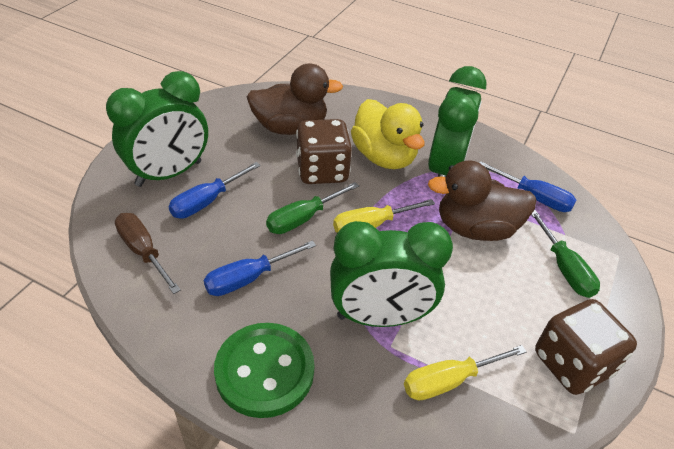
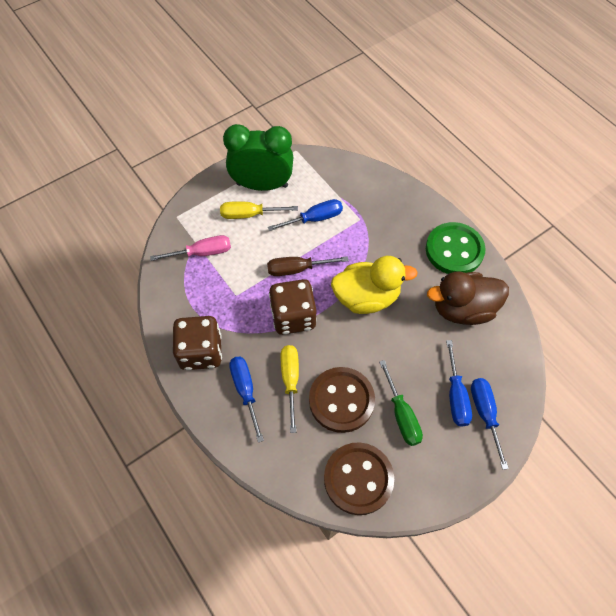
blue screwdriver: 3 -> 4
brown button: 0 -> 2
brown duck: 2 -> 1
green clock: 3 -> 1
green screwdriver: 2 -> 1
pink screwdriver: 0 -> 1

